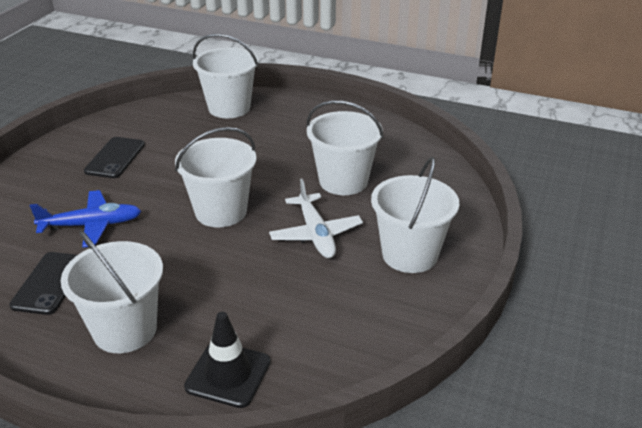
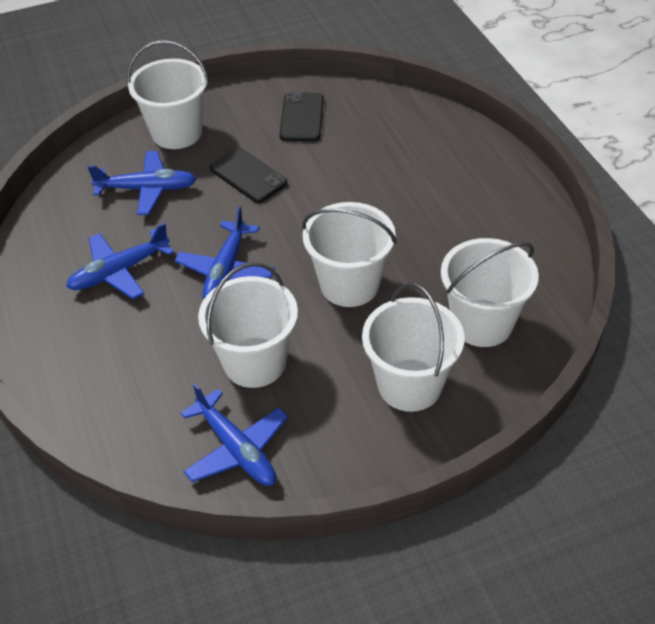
black traffic cone: 1 -> 0
blue plane: 1 -> 4
white plane: 1 -> 0

